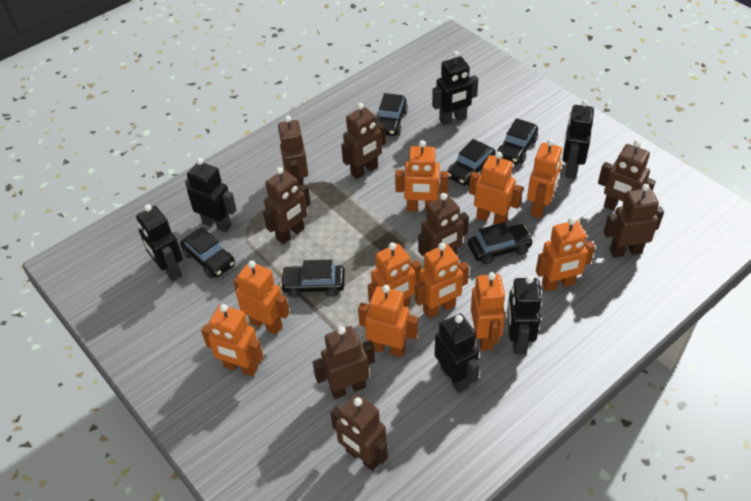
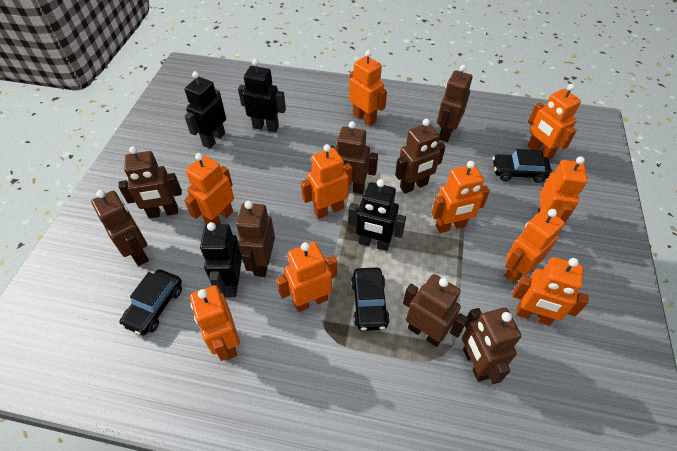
black car: 6 -> 3
black robot: 6 -> 4

